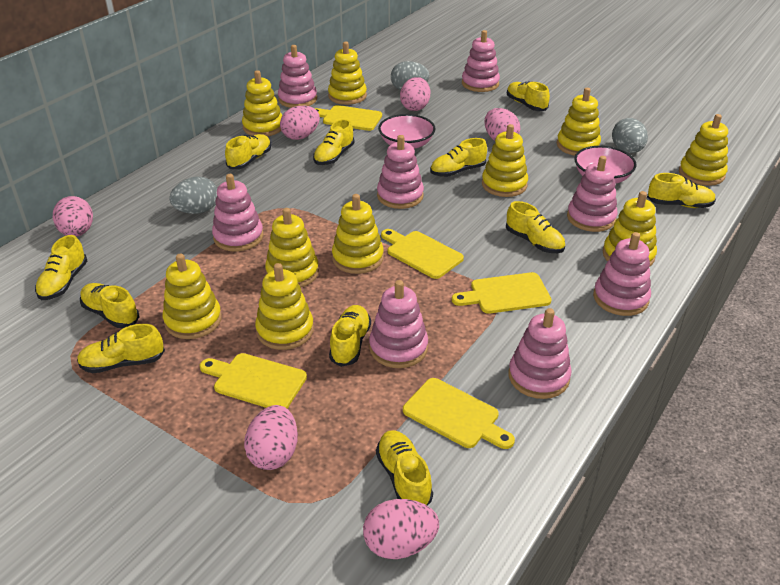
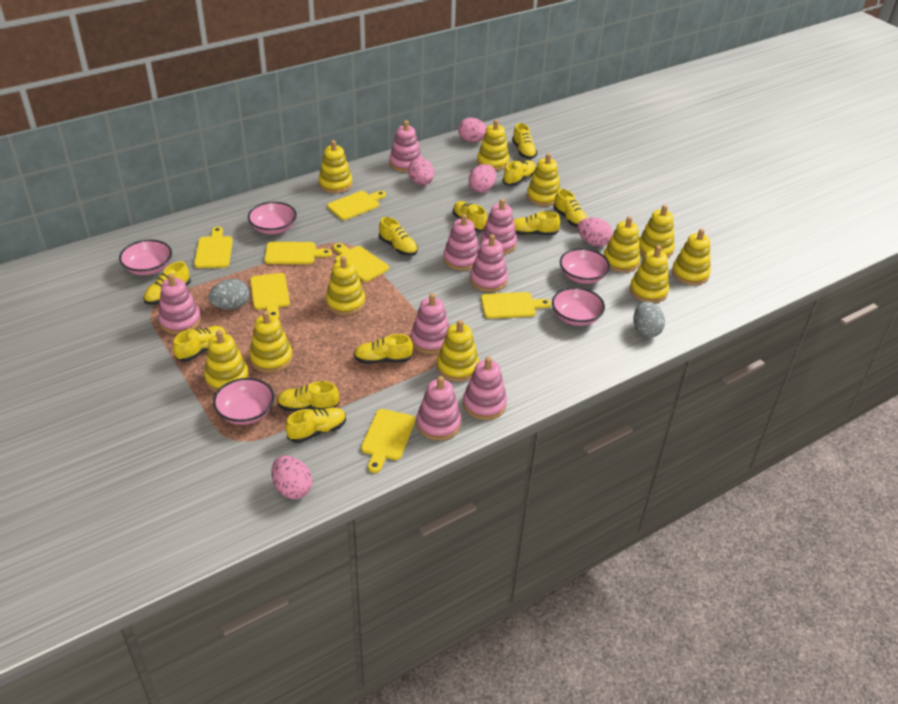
grey egg: 3 -> 2
pink bowl: 2 -> 5
pink egg: 6 -> 5
yellow cutting board: 5 -> 7
yellow stacking toy: 10 -> 11

